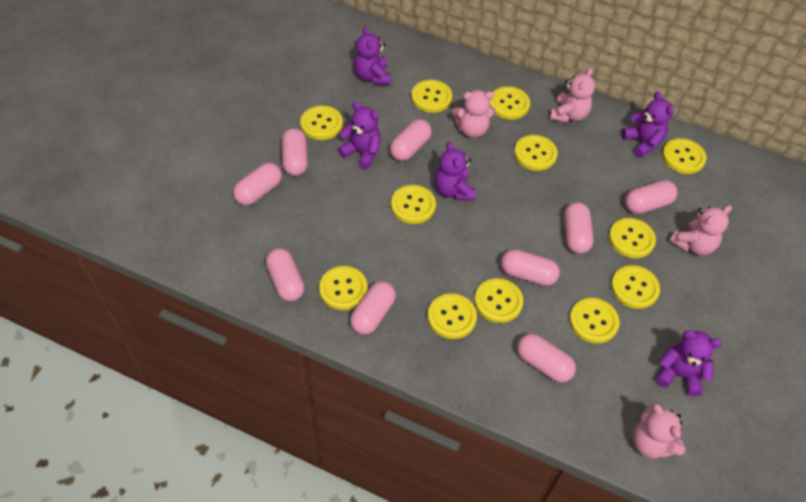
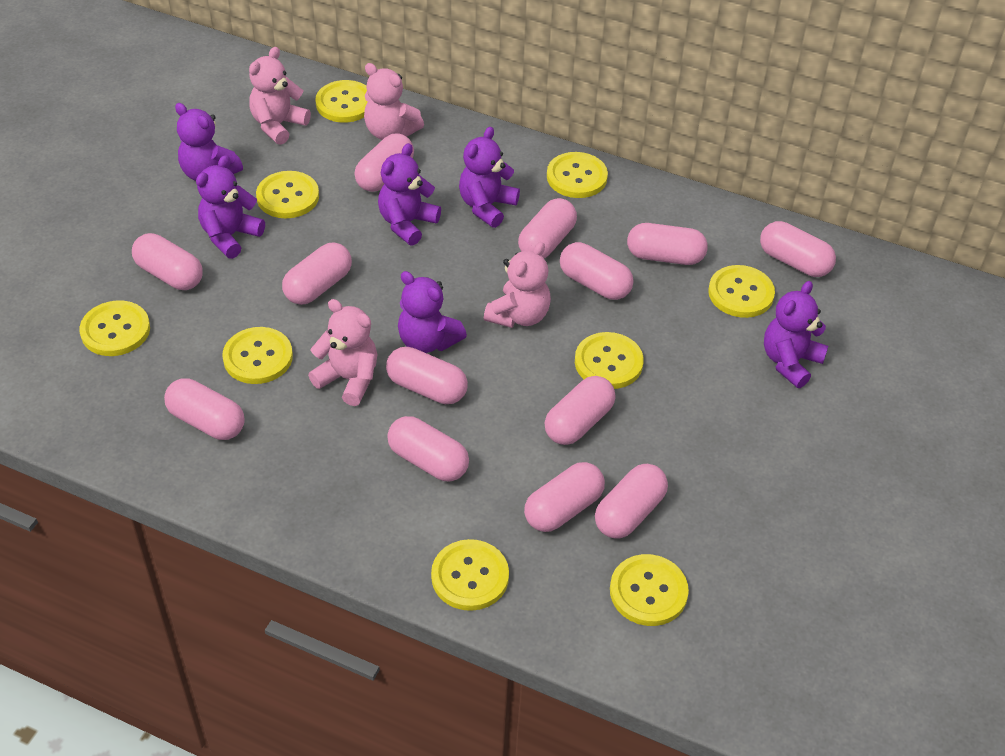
pink capsule: 9 -> 13
purple teddy bear: 5 -> 6
yellow button: 12 -> 9

